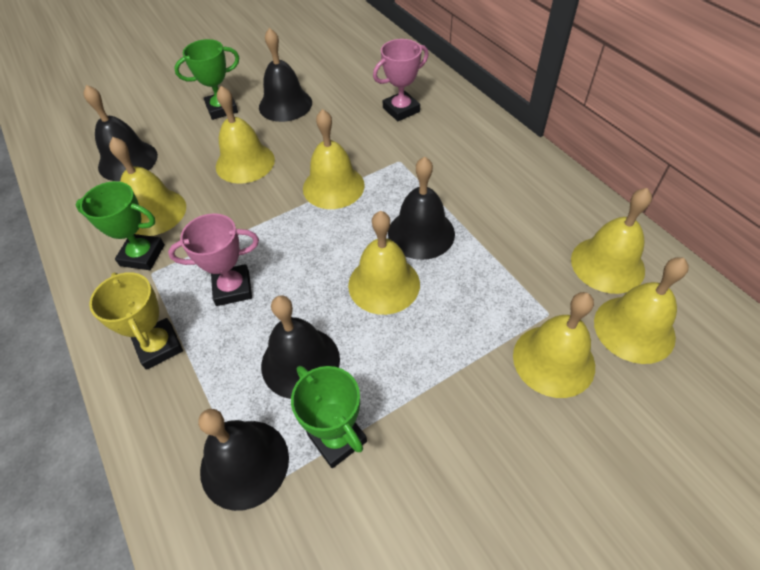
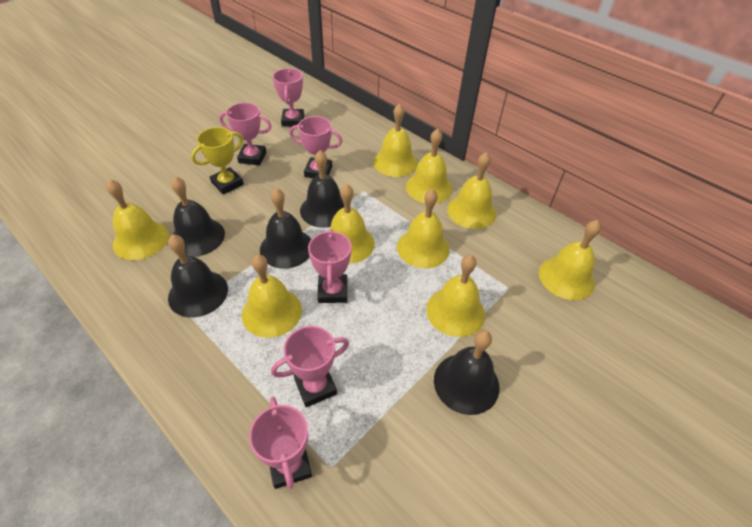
green trophy: 3 -> 0
pink trophy: 2 -> 6
yellow bell: 7 -> 9

